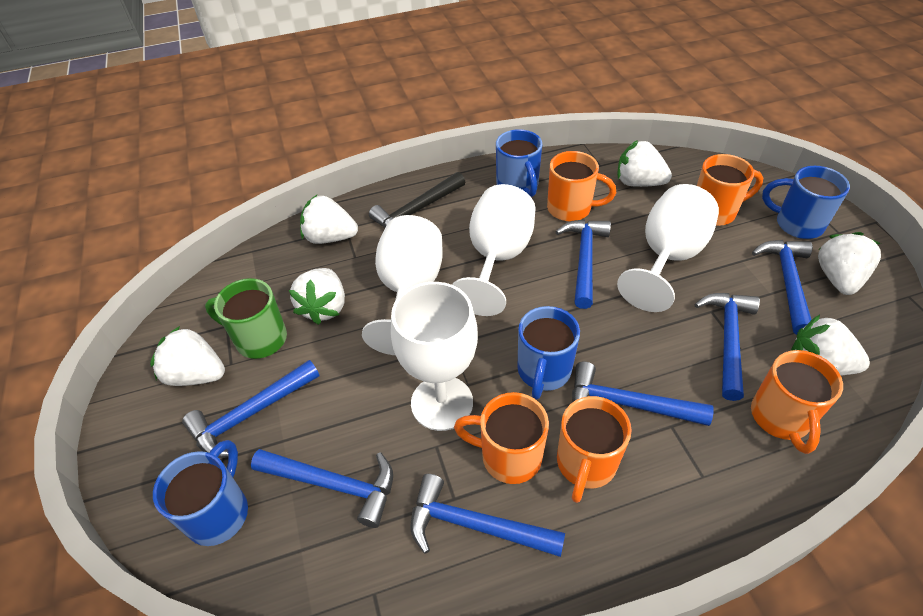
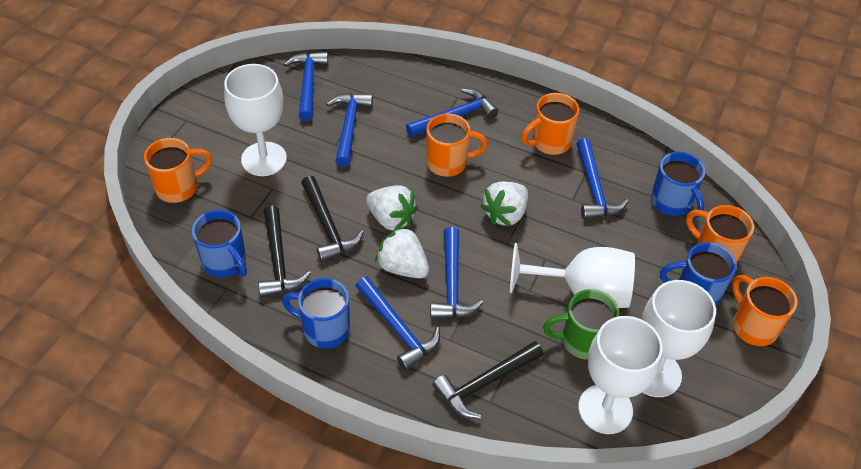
black hammer: 1 -> 3
blue hammer: 7 -> 6
white strawberry: 6 -> 3

